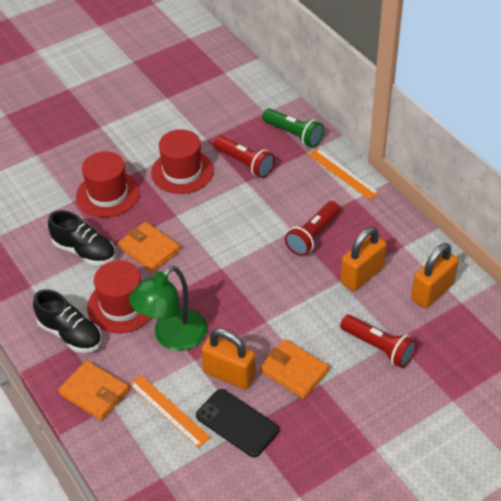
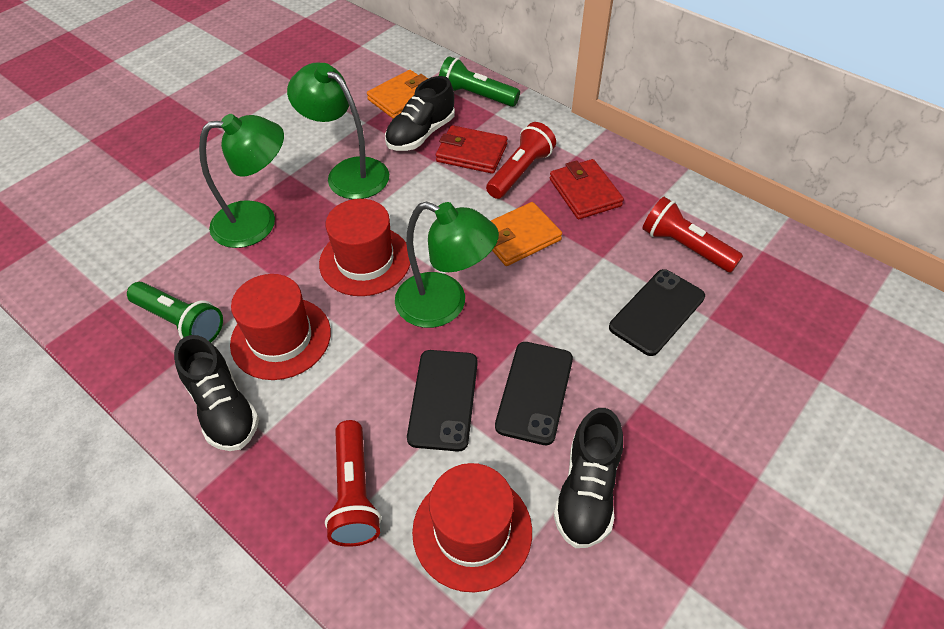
black phone: 1 -> 3
black shoe: 2 -> 3
green flashlight: 1 -> 2
green lamp: 1 -> 3
orange padlock: 3 -> 0
orange ruler: 2 -> 0
orange wallet: 3 -> 2
red wallet: 0 -> 2

